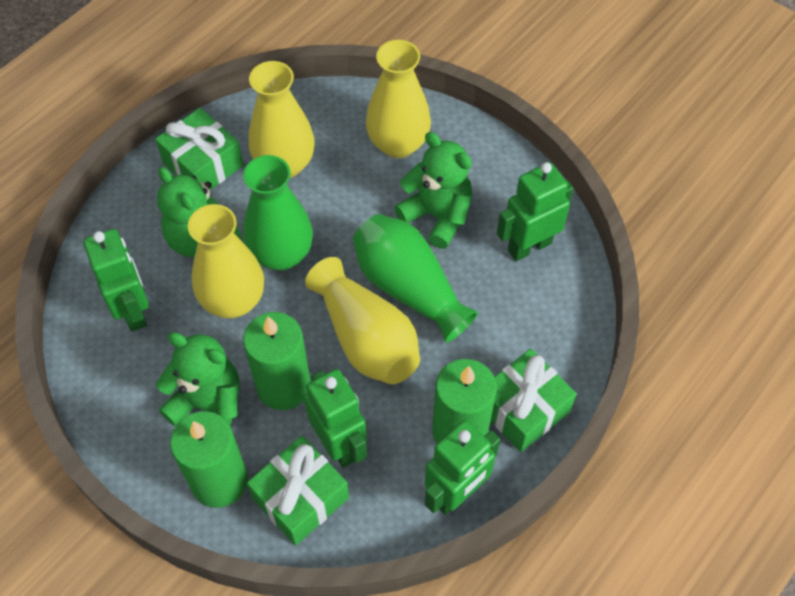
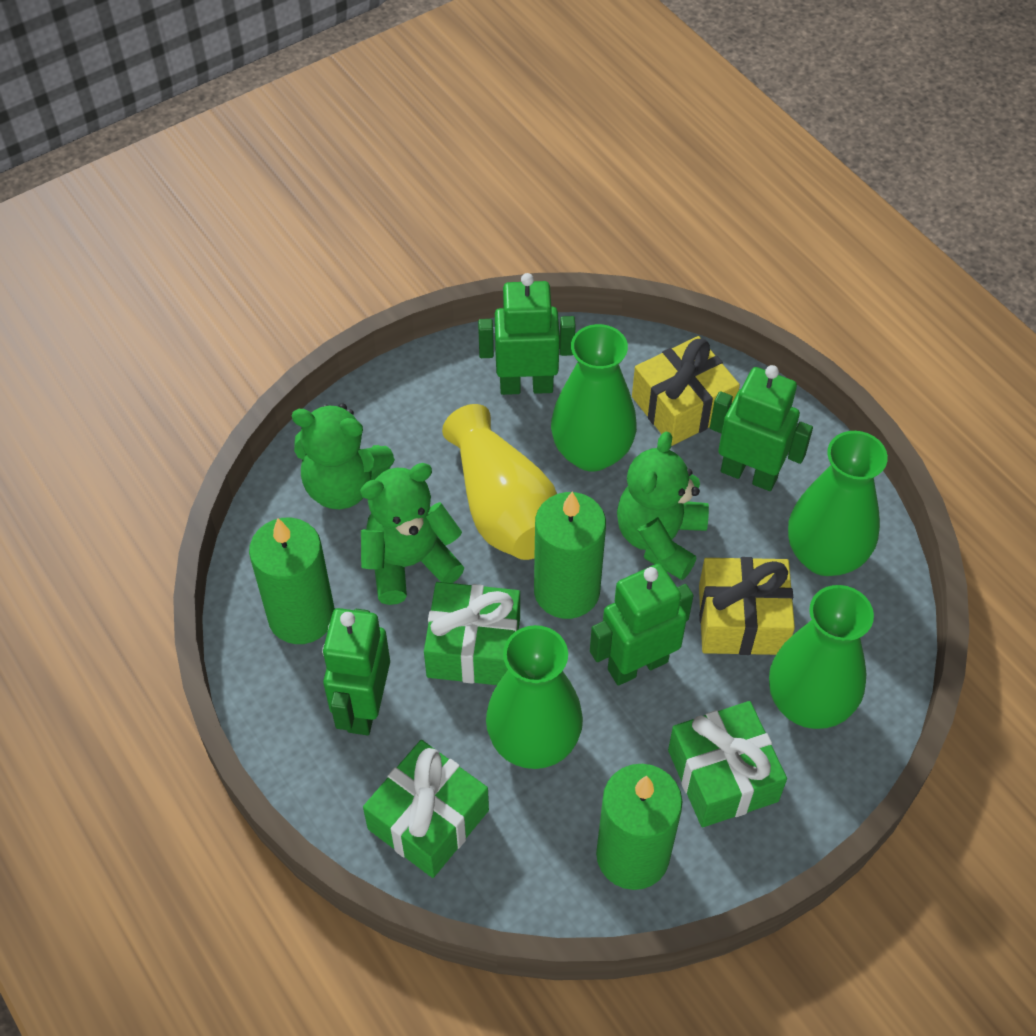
green vase: 2 -> 4
yellow gift: 0 -> 2
yellow vase: 4 -> 1

